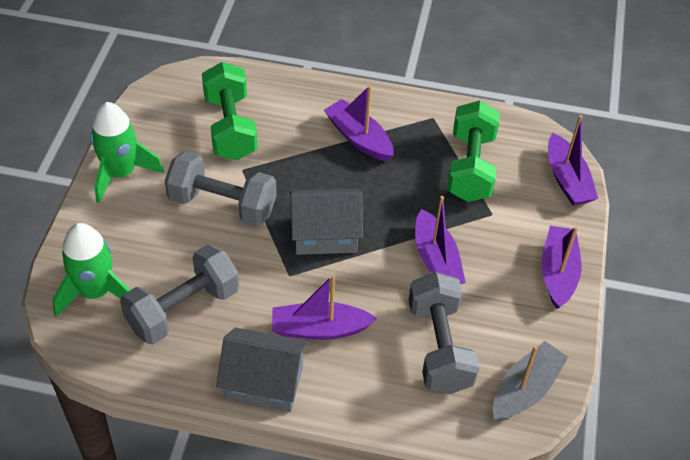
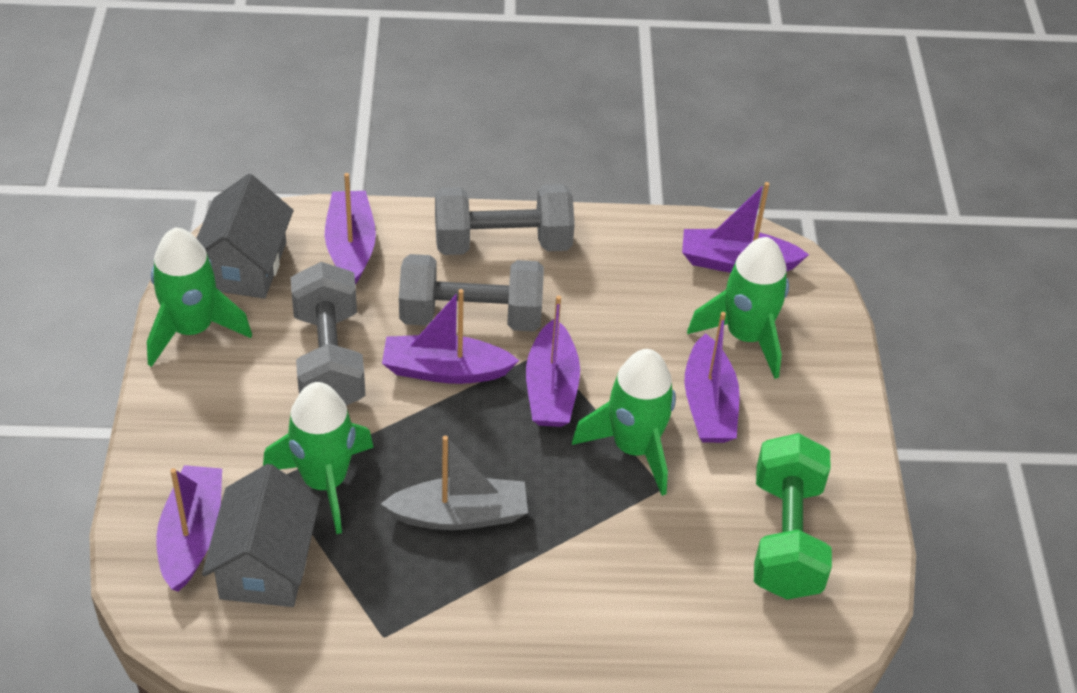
green dumbbell: 2 -> 1
green rocket: 2 -> 4
purple boat: 5 -> 6

